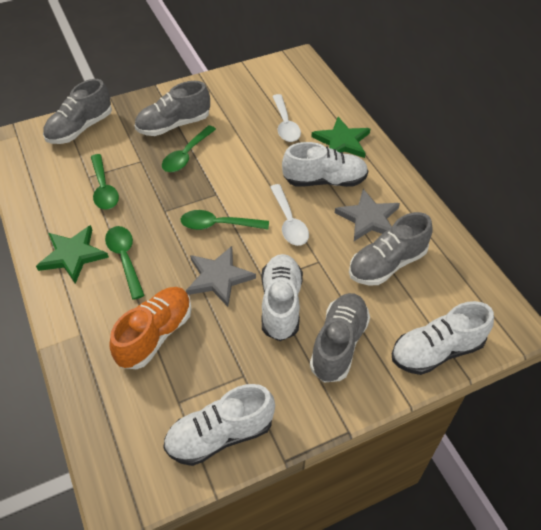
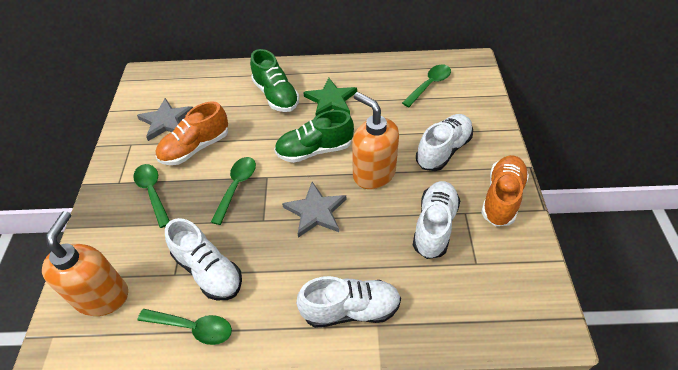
green shoe: 0 -> 2
green star: 2 -> 1
grey shoe: 4 -> 0
orange shoe: 1 -> 2
orange soap dispenser: 0 -> 2
white spoon: 2 -> 0

